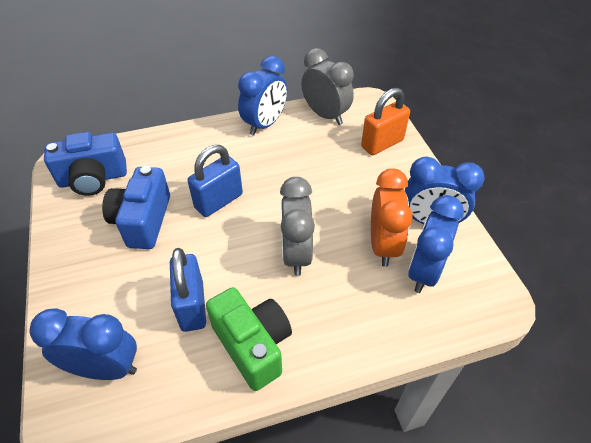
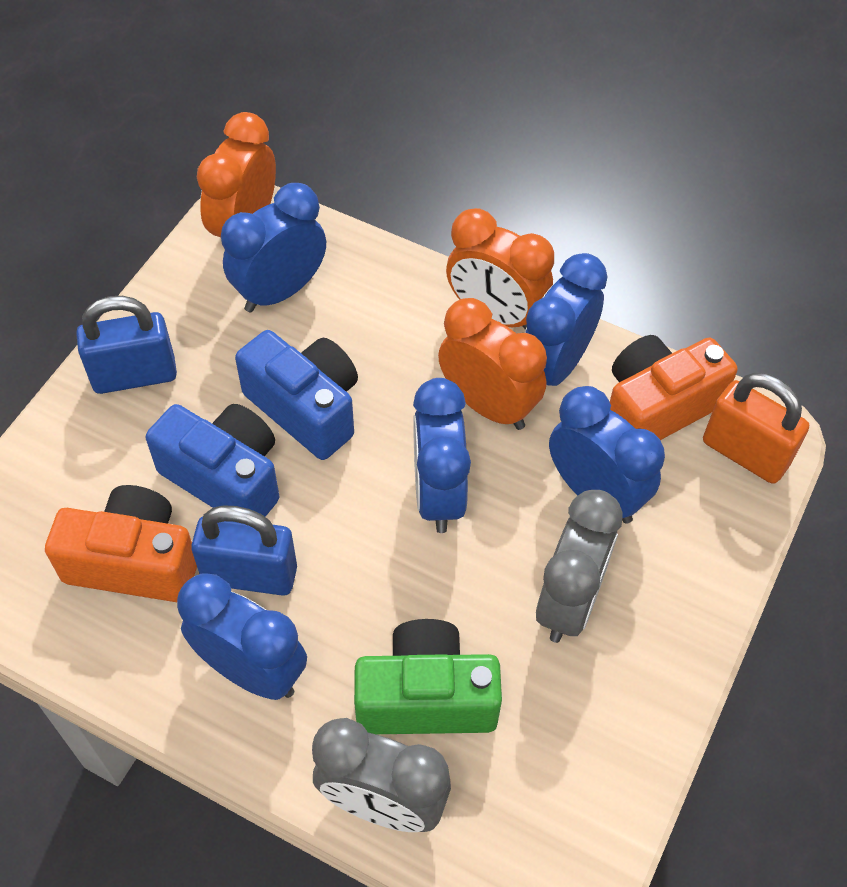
blue clock: 4 -> 5
orange camera: 0 -> 2
orange clock: 1 -> 3

